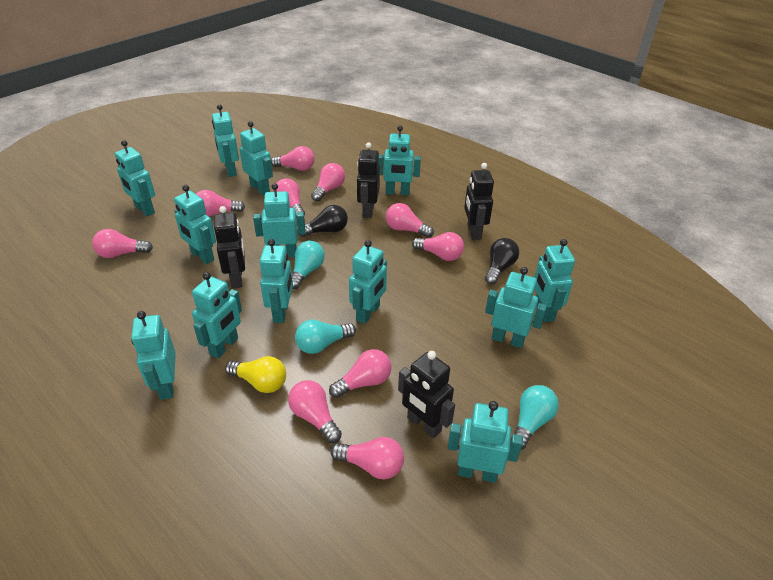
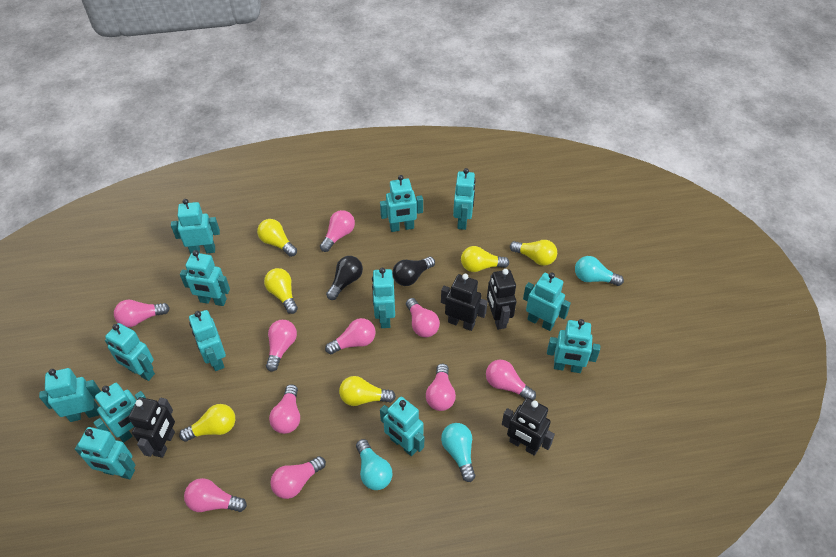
yellow light bulb: 1 -> 6

